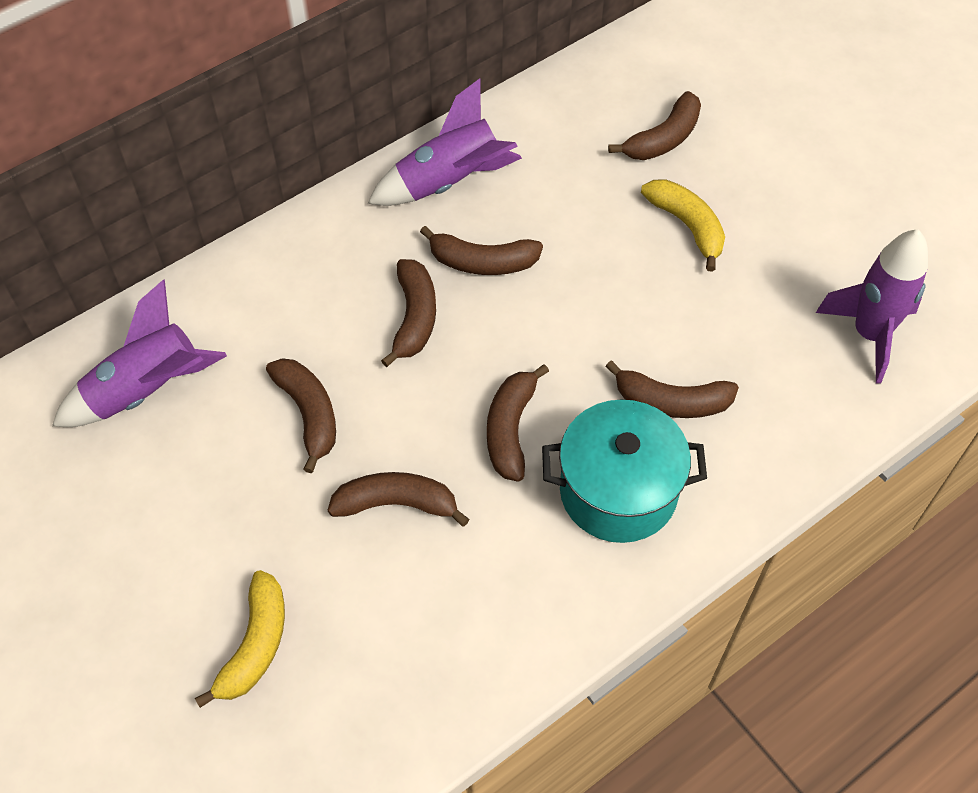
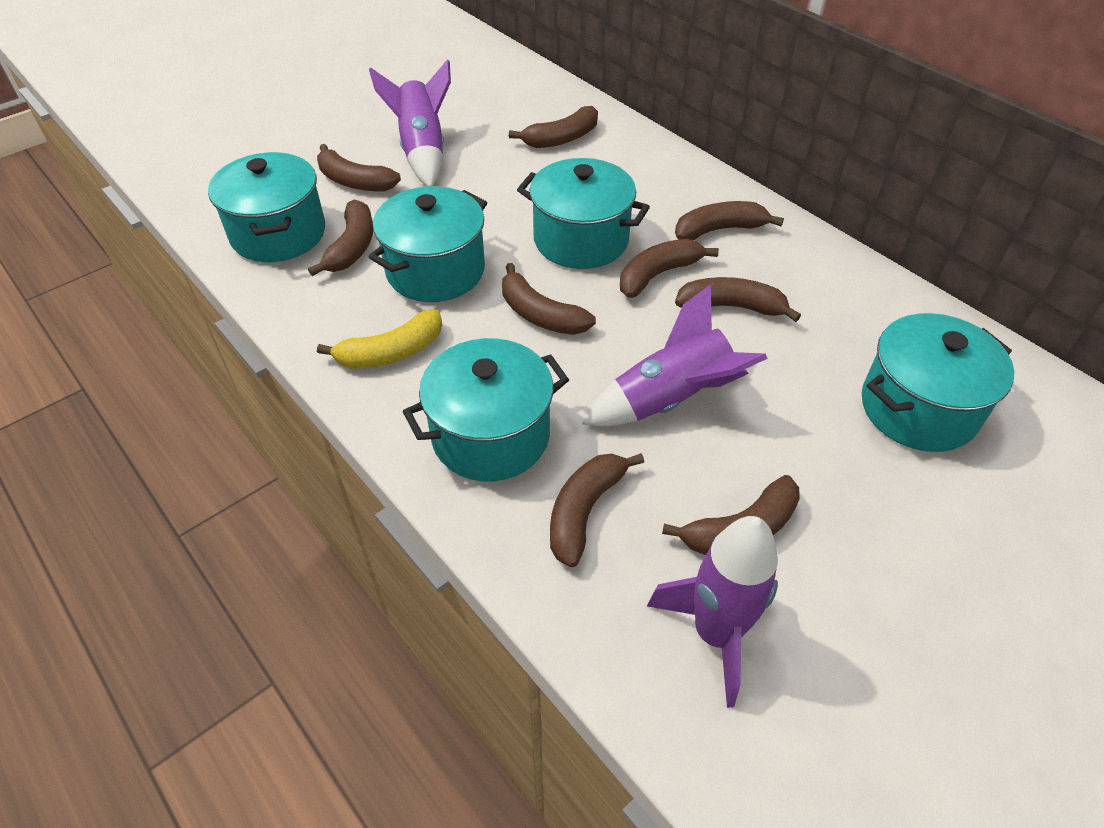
brown banana: 7 -> 9
turquoise pot: 1 -> 5
yellow banana: 2 -> 1

